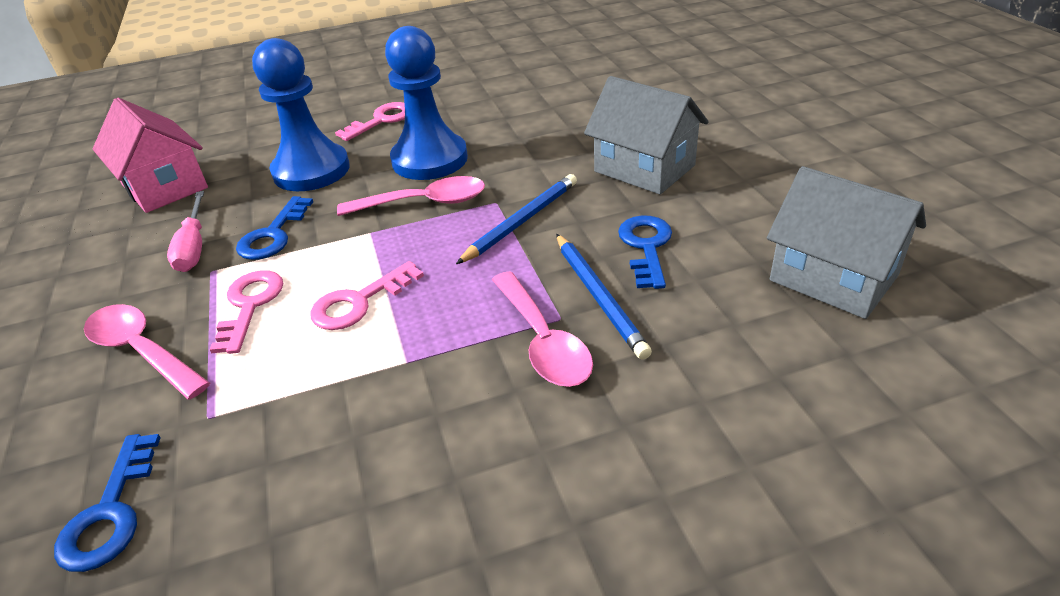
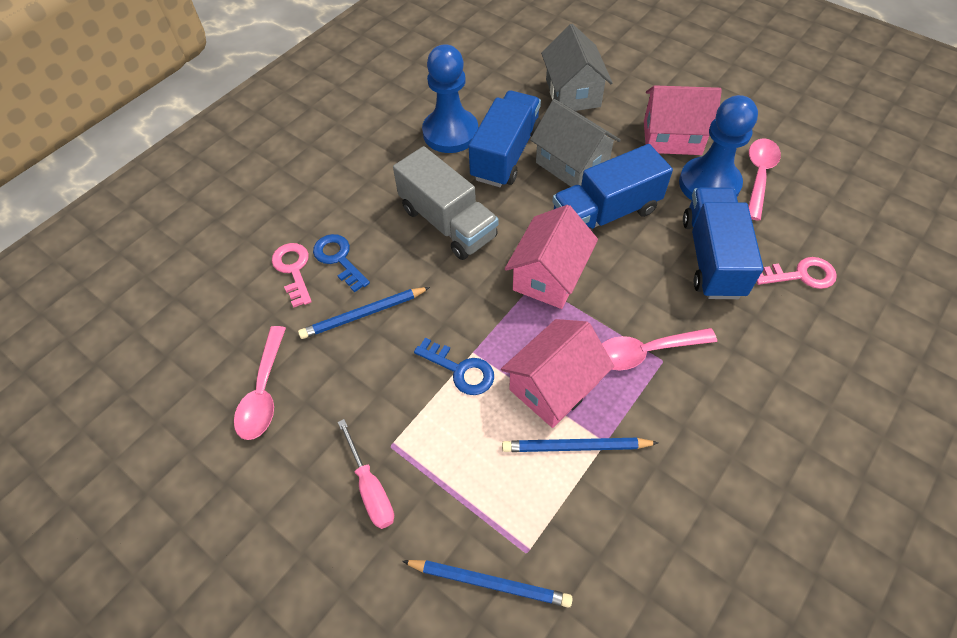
blue key: 3 -> 2
blue pencil: 2 -> 3
blue truck: 0 -> 3
grey truck: 0 -> 1
pink house: 1 -> 3
pink key: 3 -> 2

